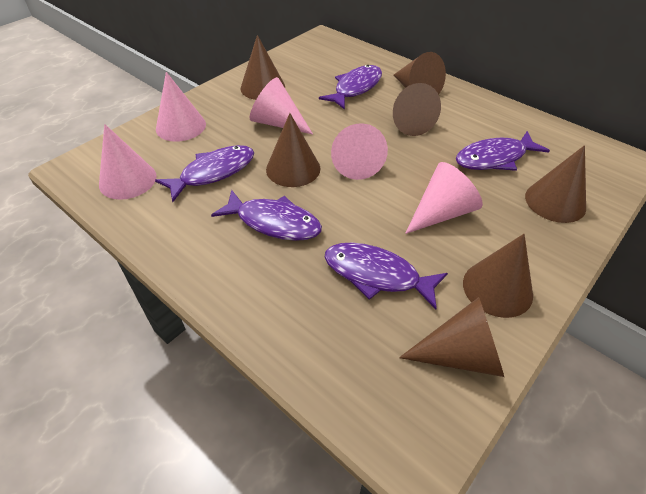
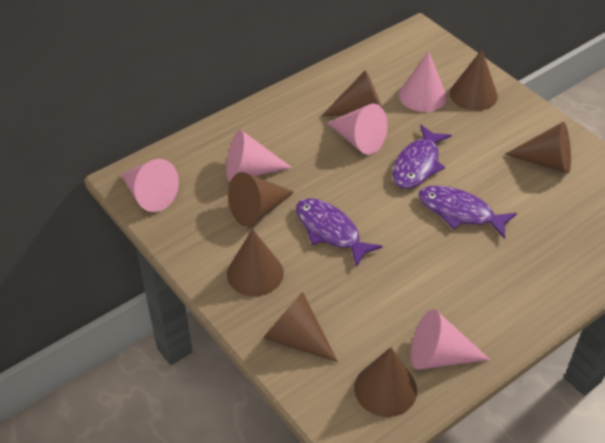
purple fish: 5 -> 3

